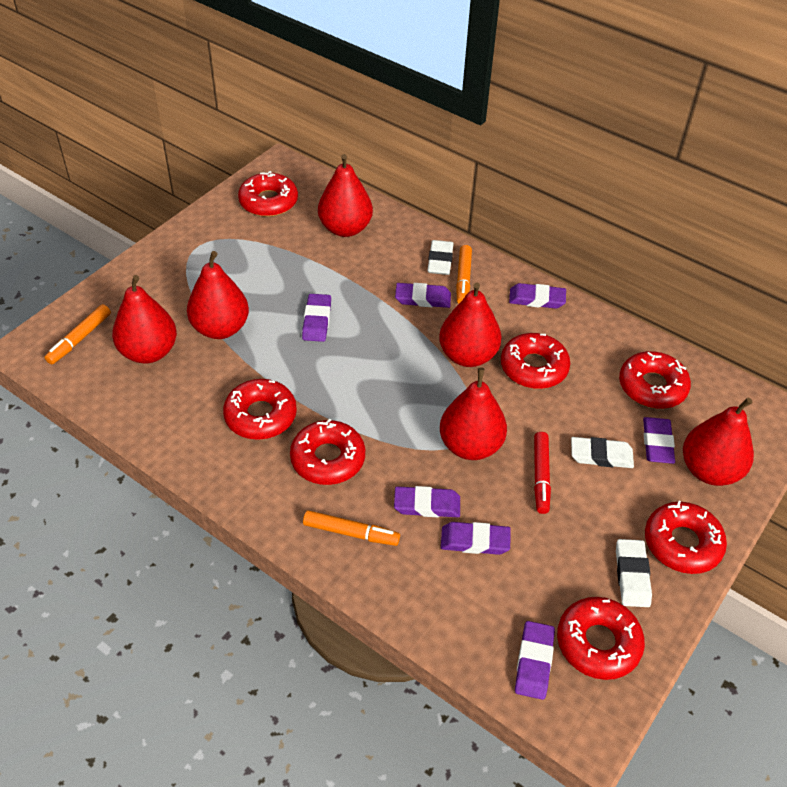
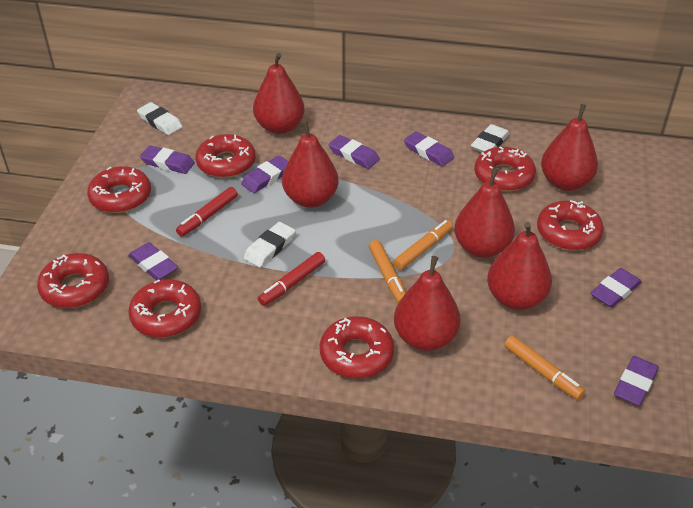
red marker: 1 -> 2

